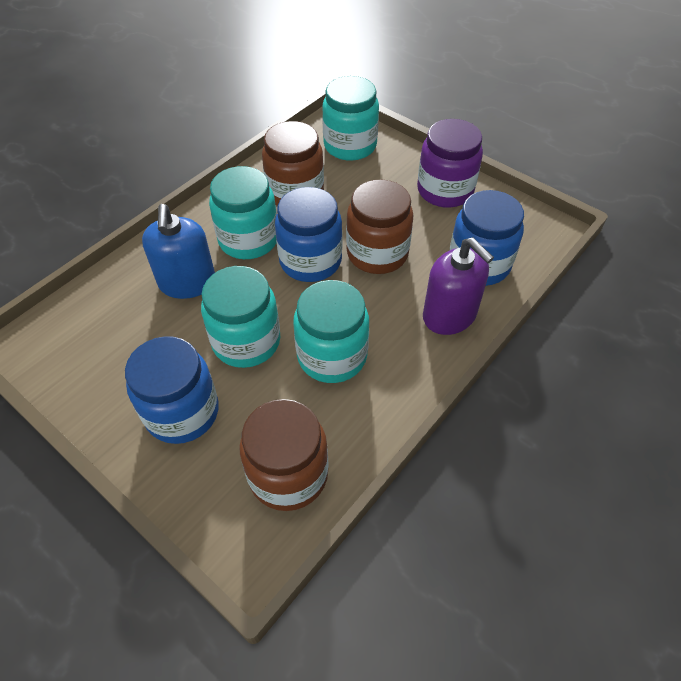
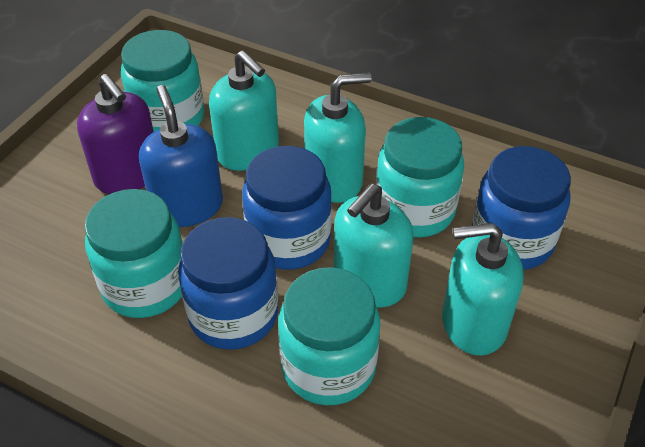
brown jar: 3 -> 0
purple jar: 1 -> 0
turquoise soap dispenser: 0 -> 4

